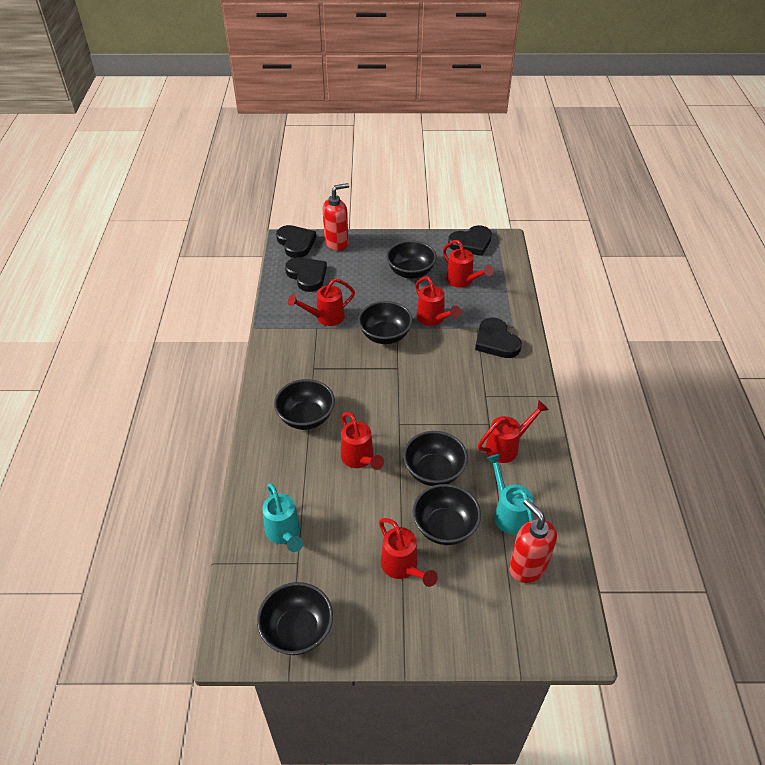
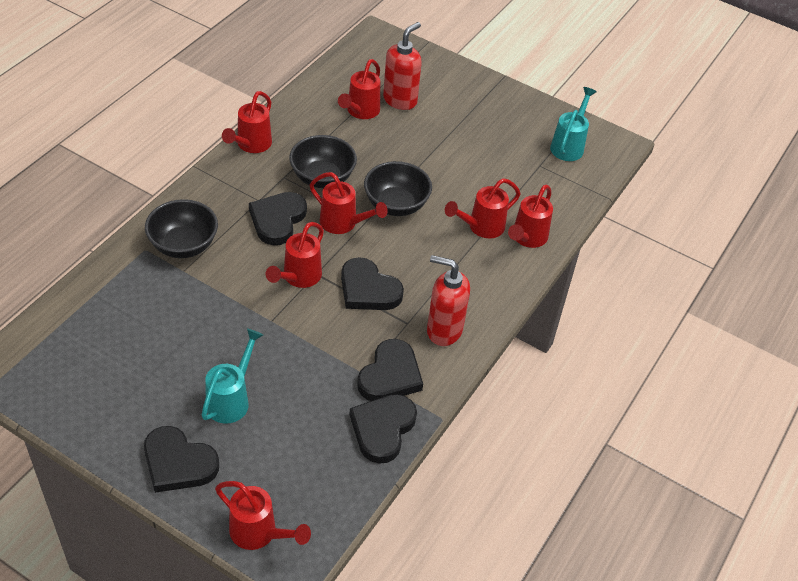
black bowl: 6 -> 3
black heart: 4 -> 5
red watering can: 6 -> 7

